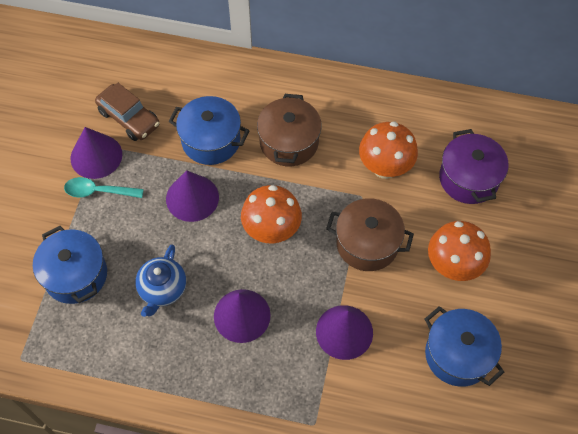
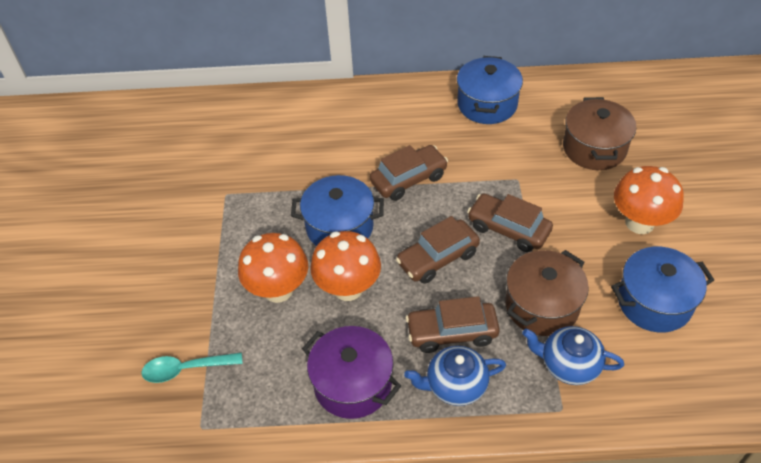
blue teapot: 1 -> 2
brown car: 1 -> 4
purple cone: 4 -> 0

